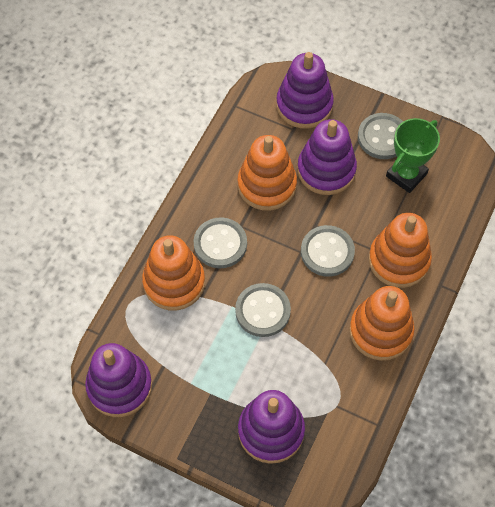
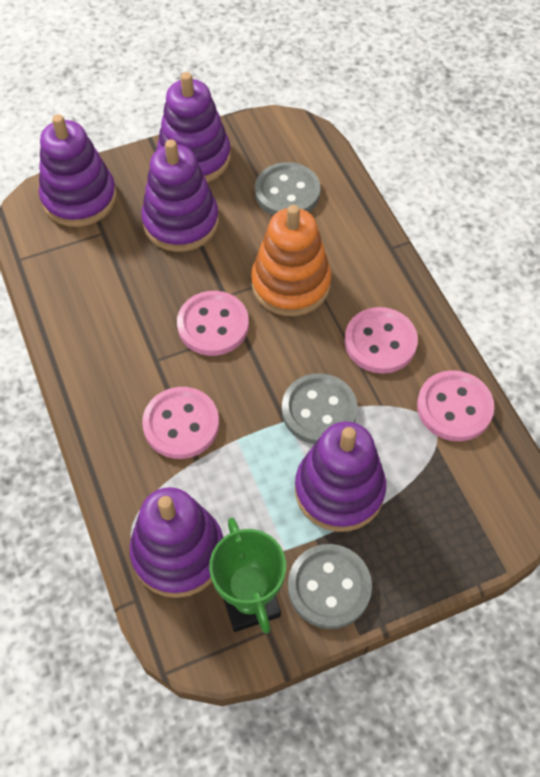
grey button: 4 -> 3
orange stacking toy: 4 -> 1
pink button: 0 -> 4
purple stacking toy: 4 -> 5

